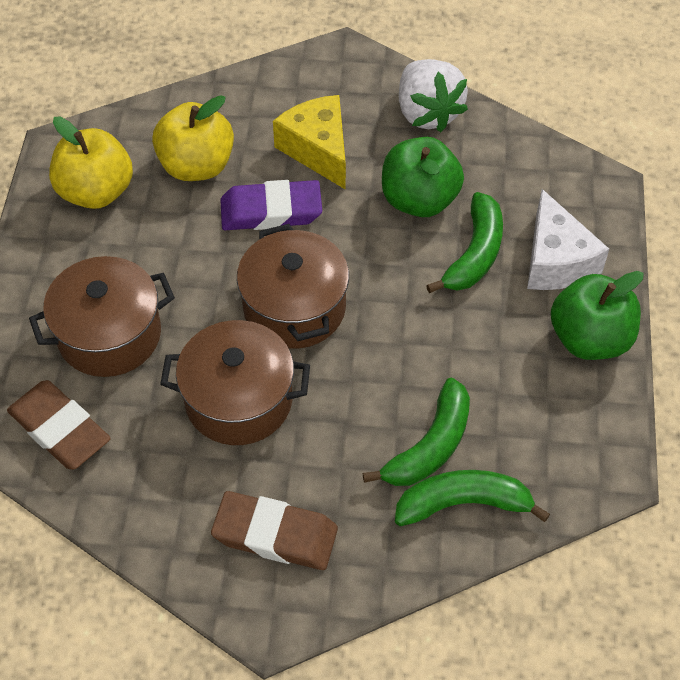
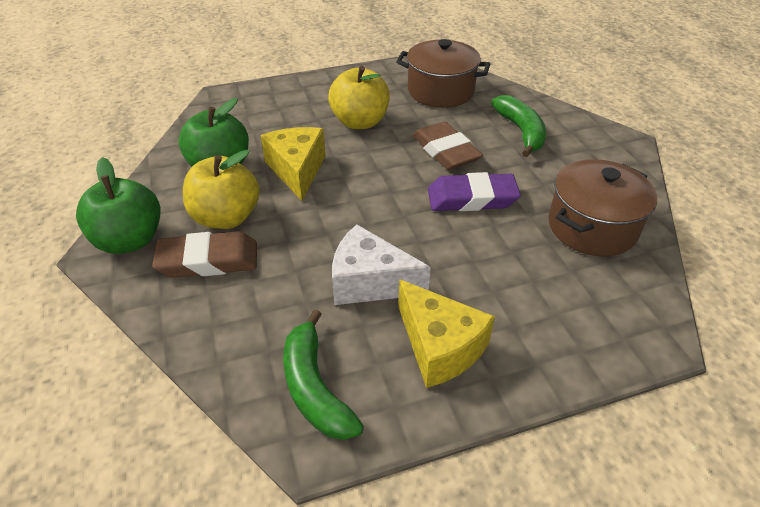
brown pot: 3 -> 2
green banana: 3 -> 2
white strawberry: 1 -> 0
yellow cheese: 1 -> 2

